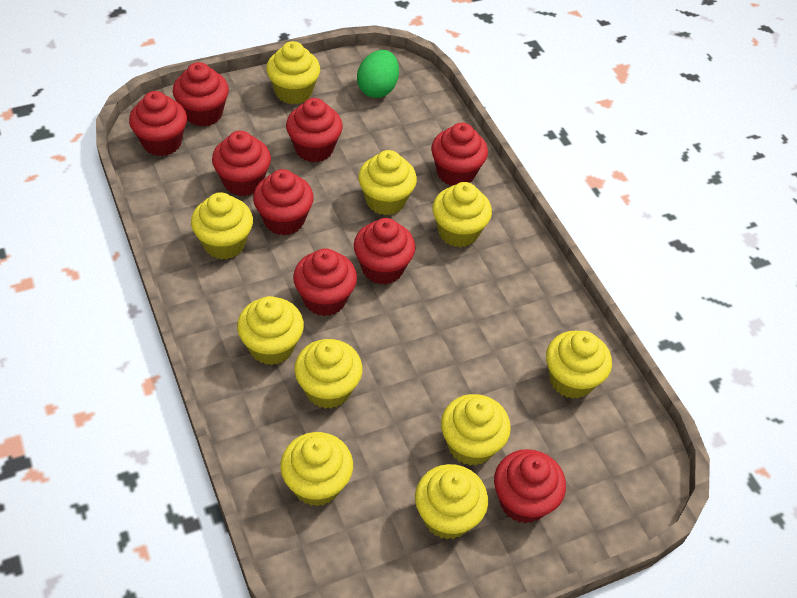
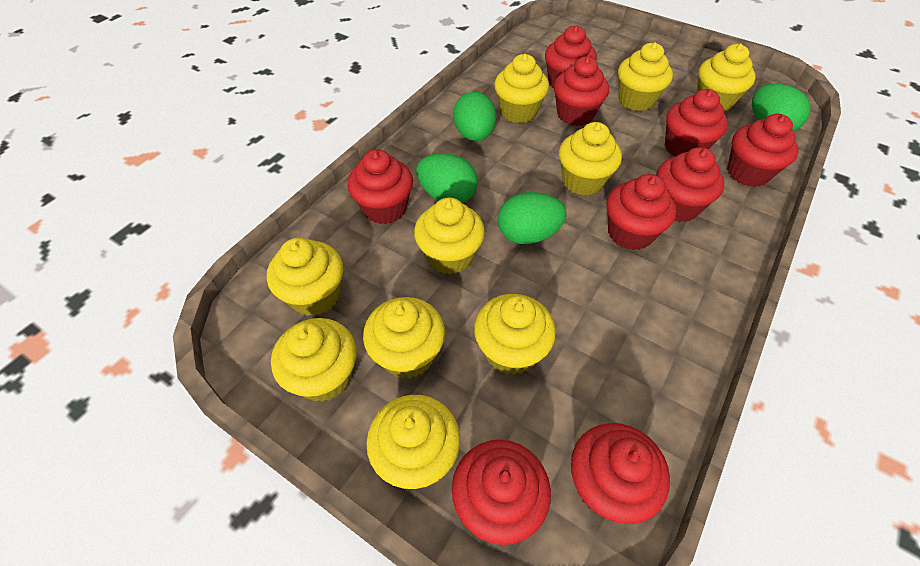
green egg: 1 -> 4

